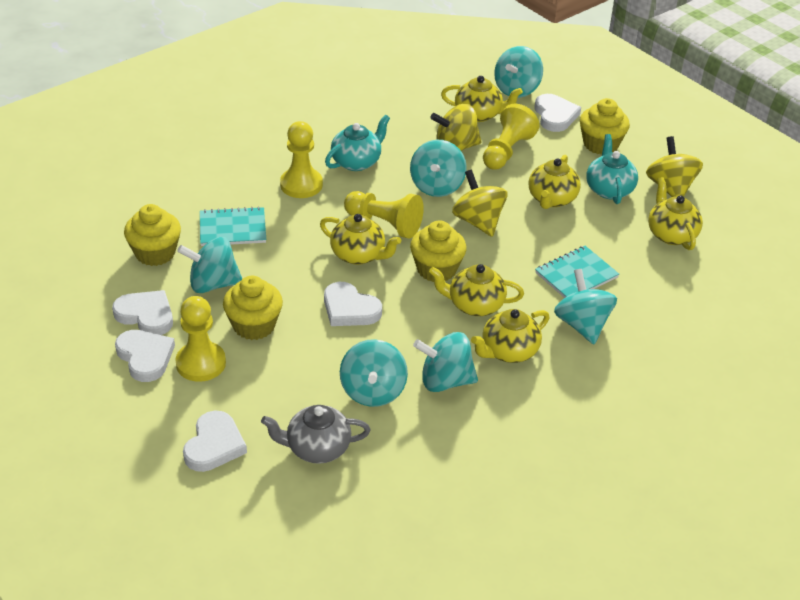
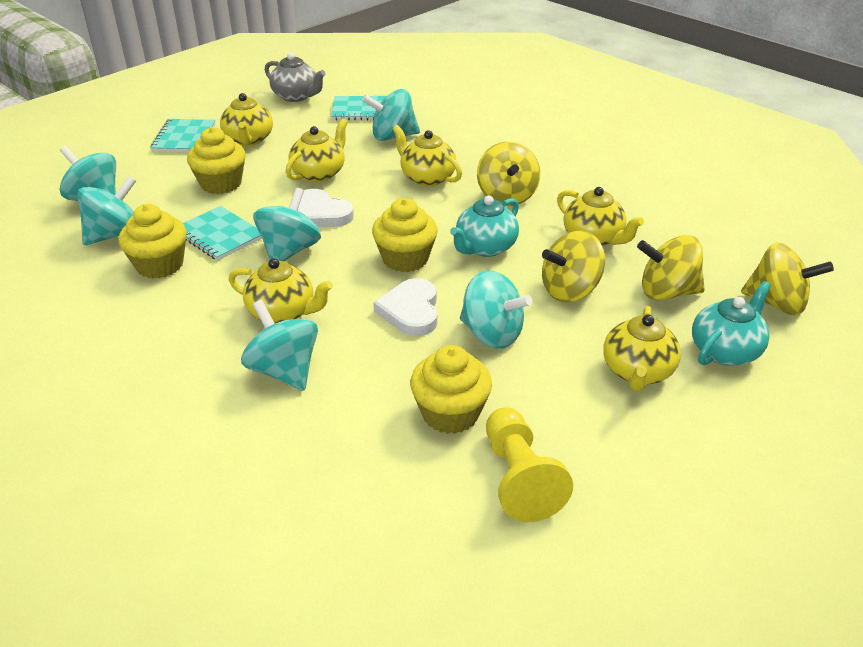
turquoise notebook: 2 -> 3
white heart: 5 -> 2
yellow pawn: 4 -> 1
yellow spinning top: 3 -> 4

